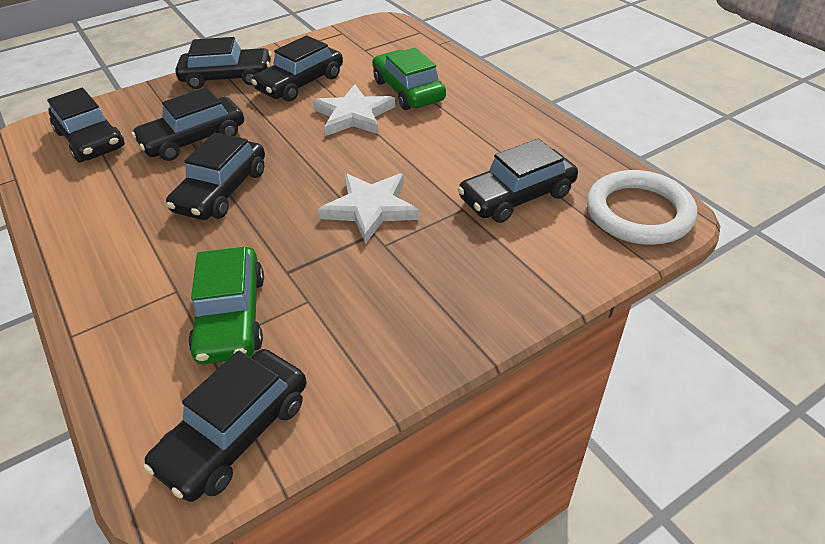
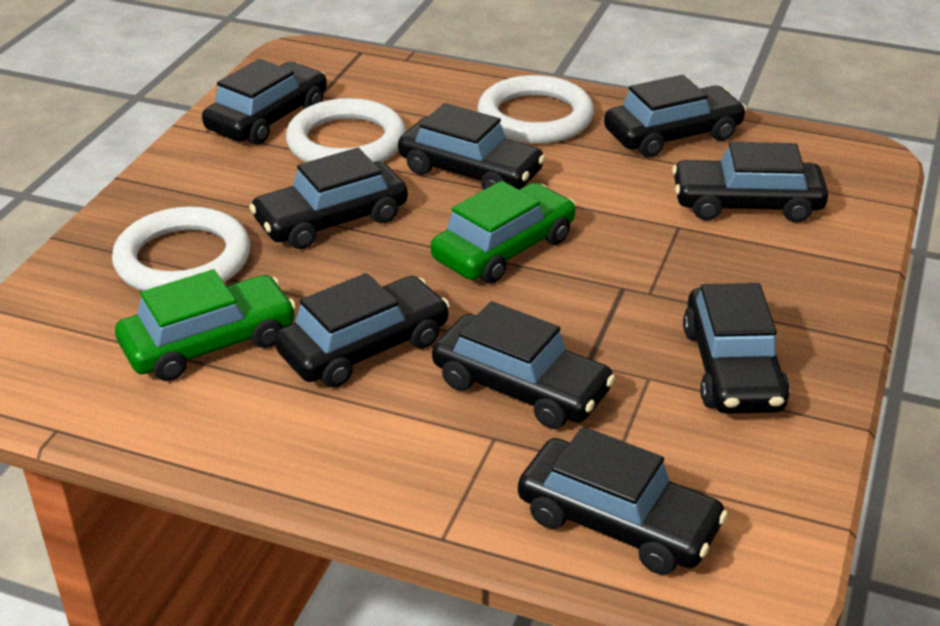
black car: 7 -> 9
white ring: 1 -> 3
white star: 2 -> 0

